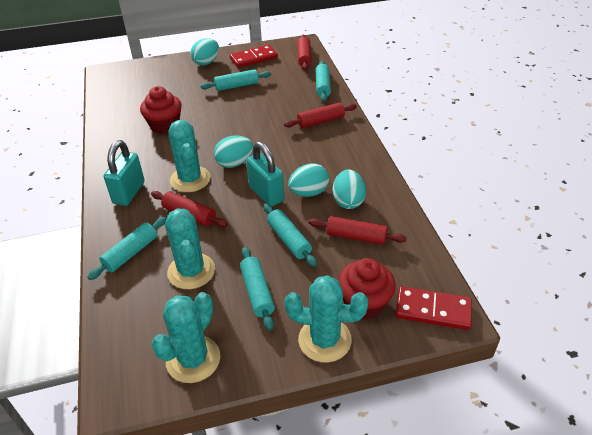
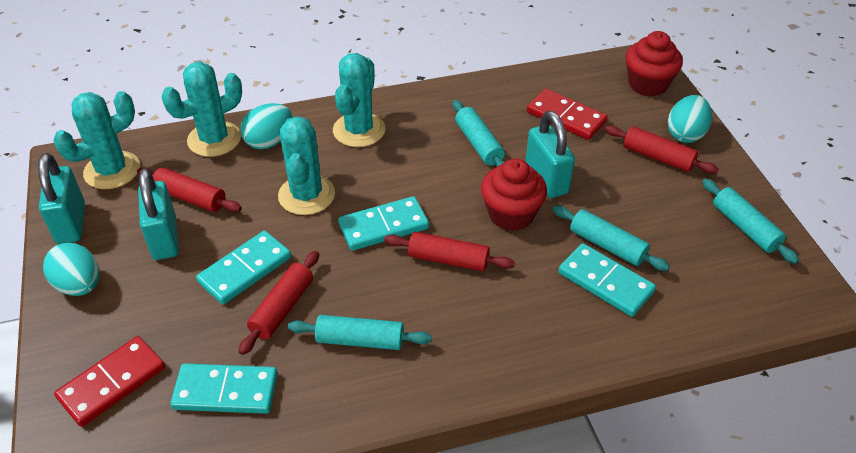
turquoise domino: 0 -> 4
turquoise egg: 4 -> 3
turquoise padlock: 2 -> 3
turquoise rolling pin: 5 -> 4

